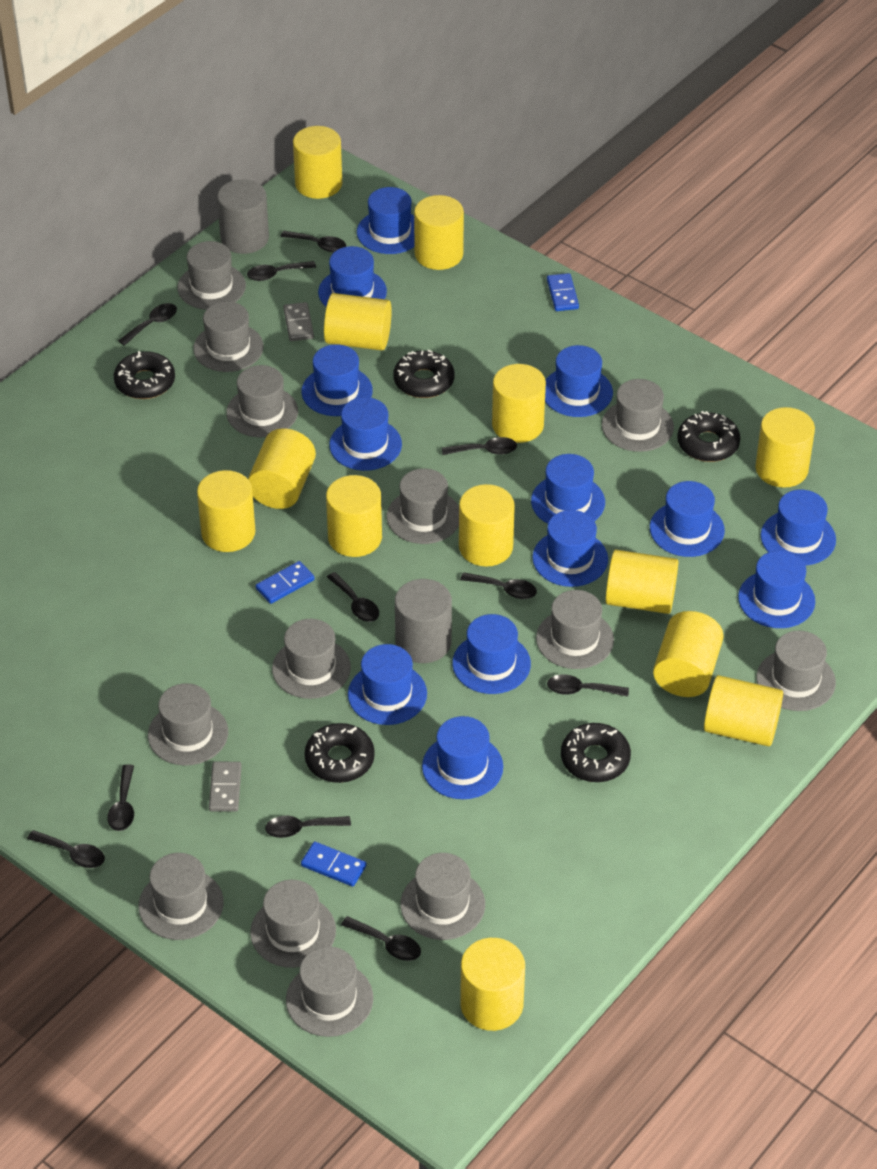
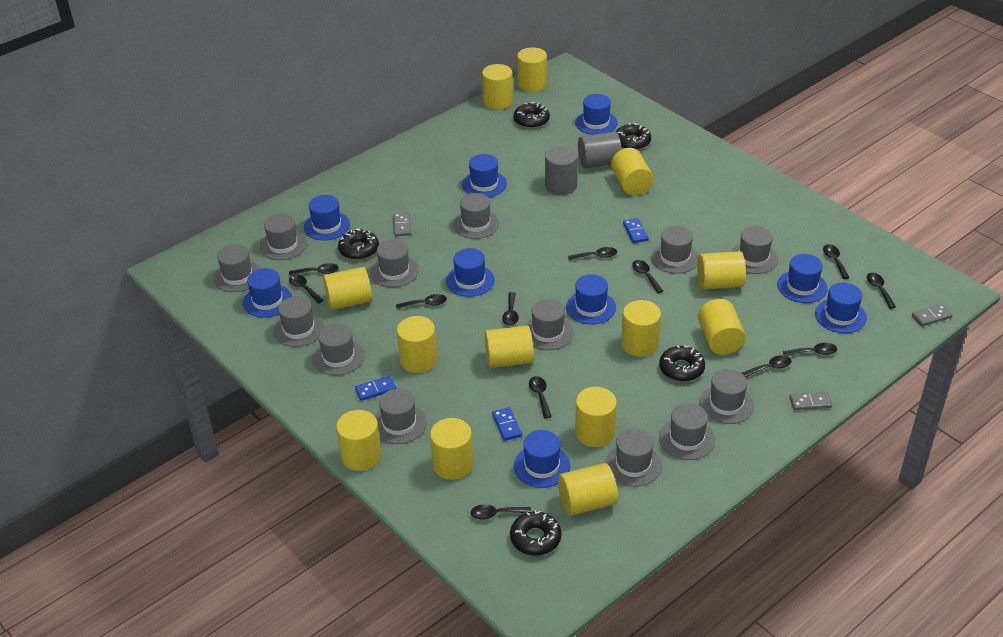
black spoon: 11 -> 12
blue hat: 13 -> 9
grey domino: 2 -> 3

